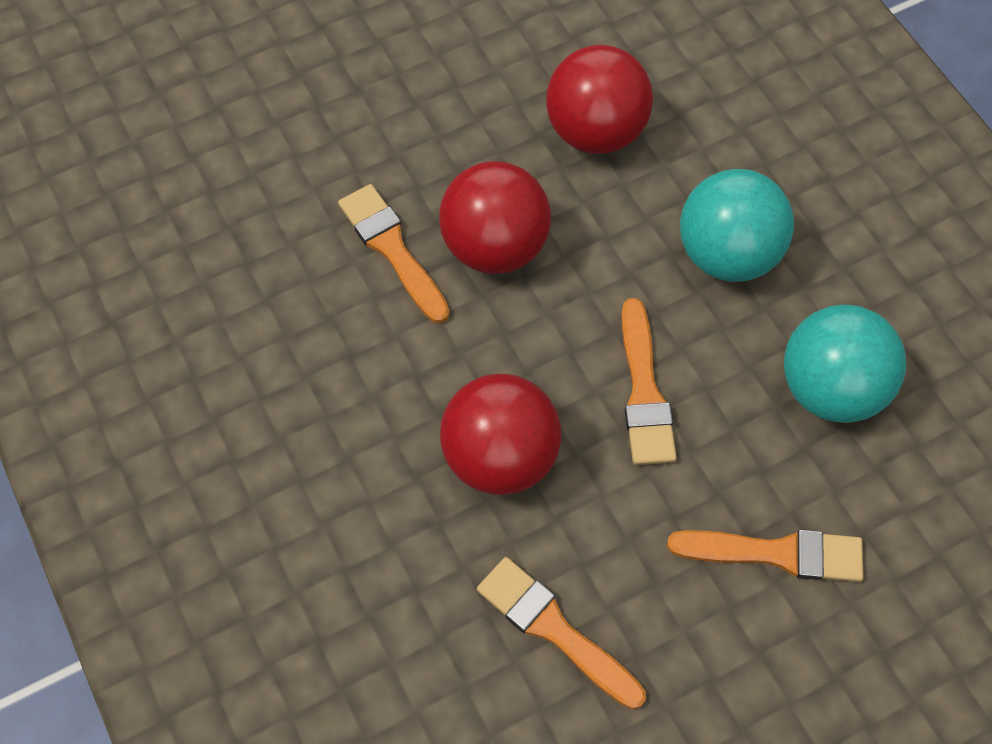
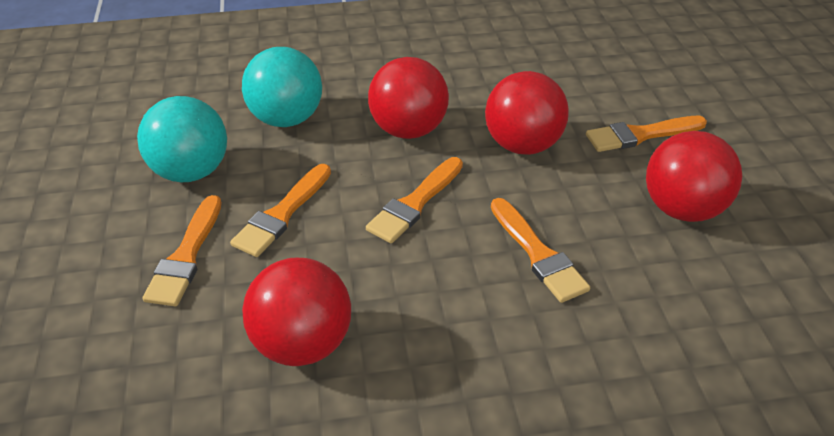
orange brush: 4 -> 5
red ball: 3 -> 4

